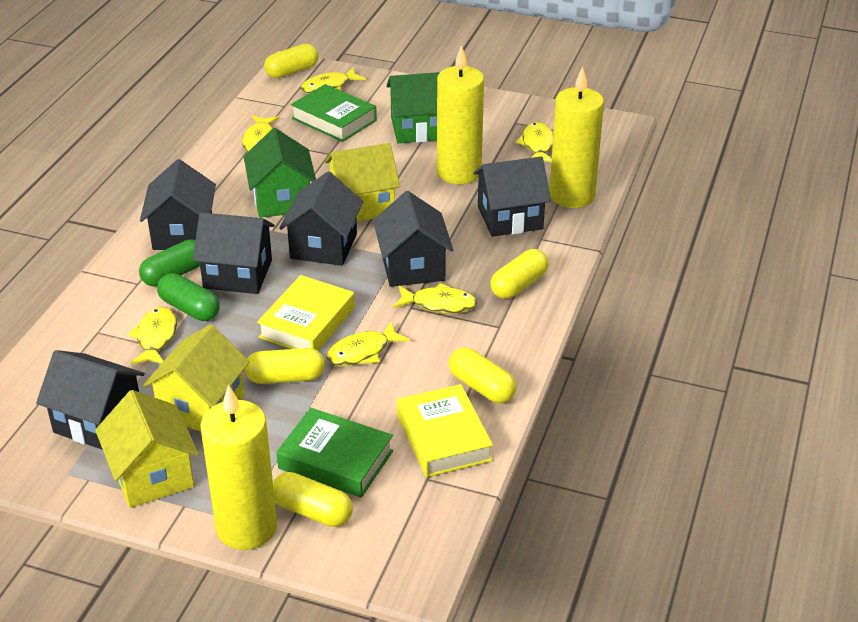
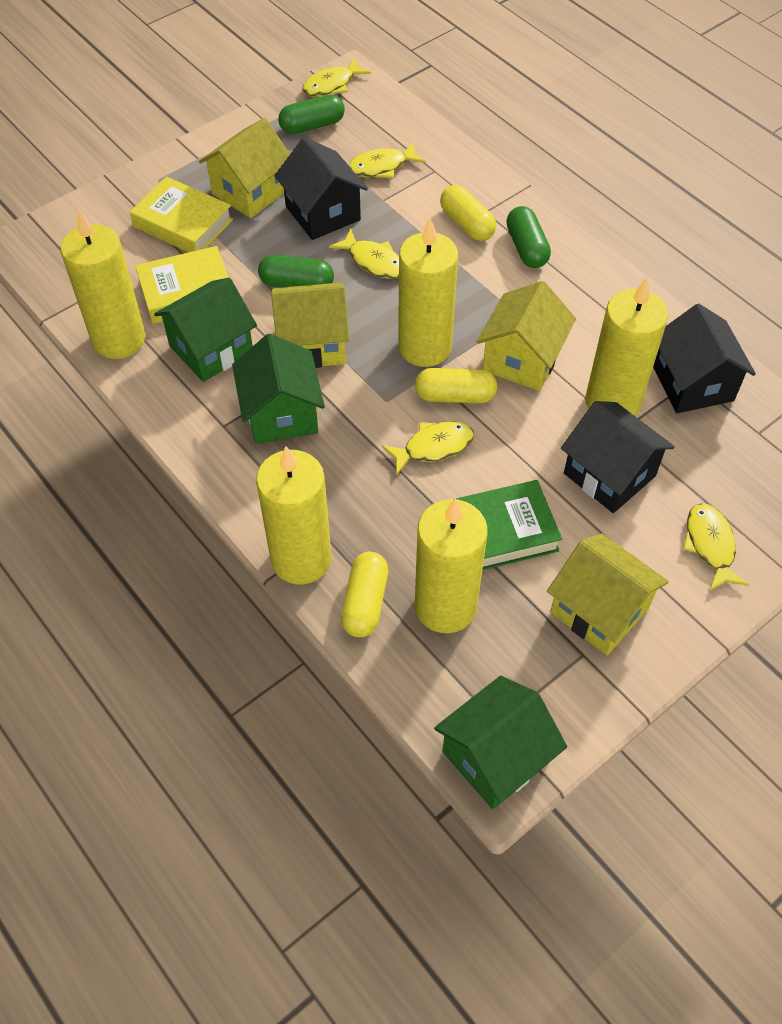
black house: 6 -> 3
green book: 2 -> 1
green capsule: 2 -> 3
green house: 2 -> 3
yellow candle: 3 -> 5
yellow capsule: 5 -> 3
yellow fish: 6 -> 5
yellow house: 3 -> 4

